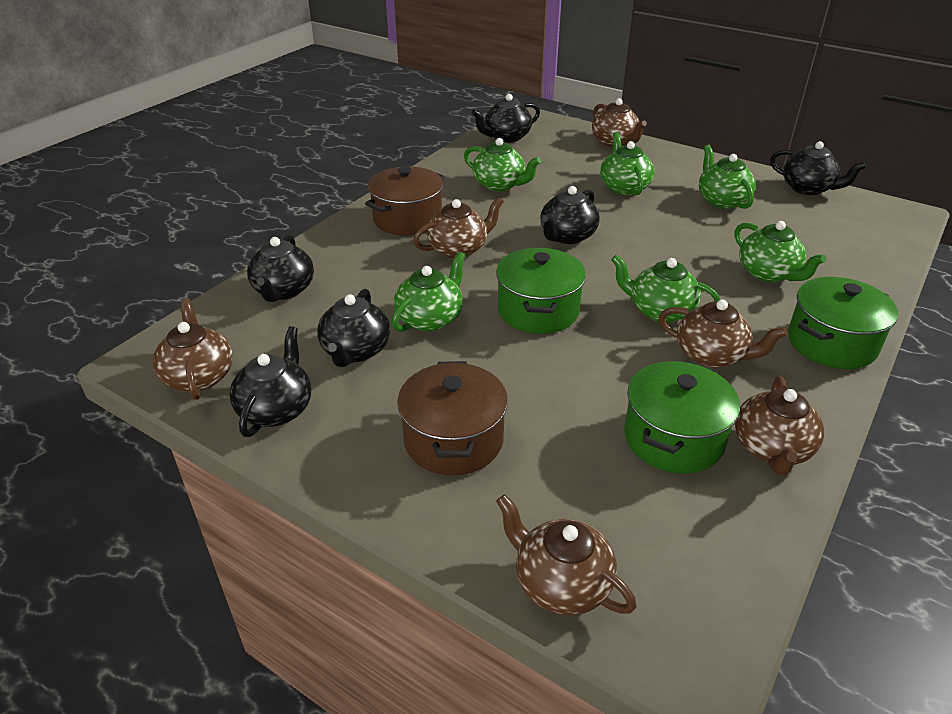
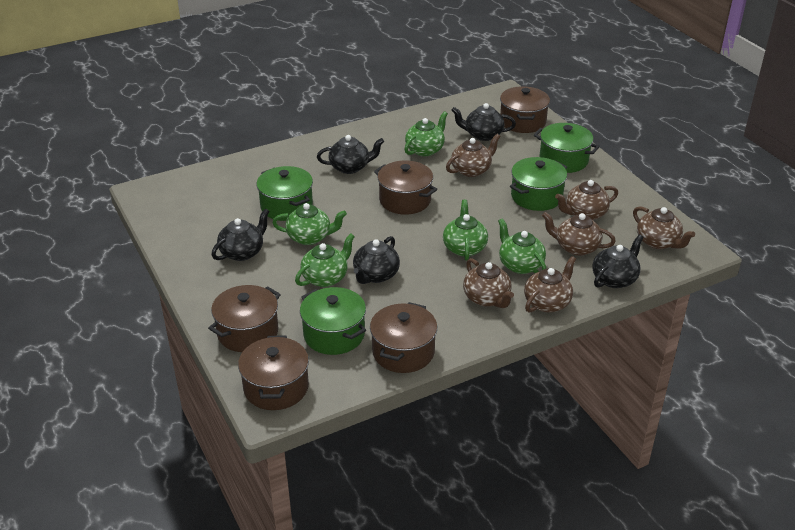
black teapot: 6 -> 5
brown pot: 2 -> 5
green pot: 3 -> 4
green teapot: 6 -> 5

